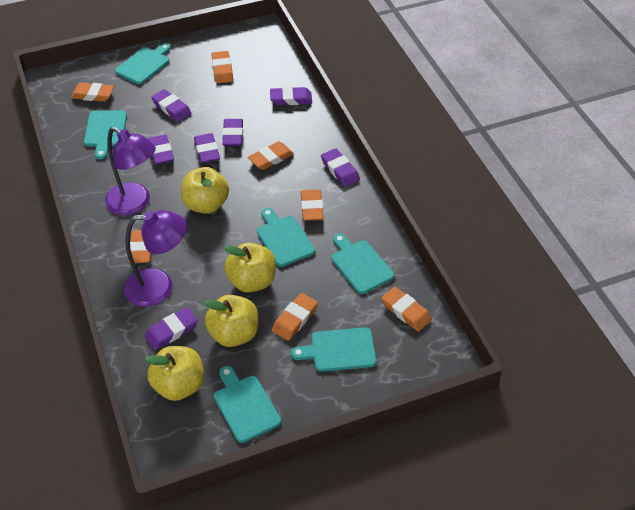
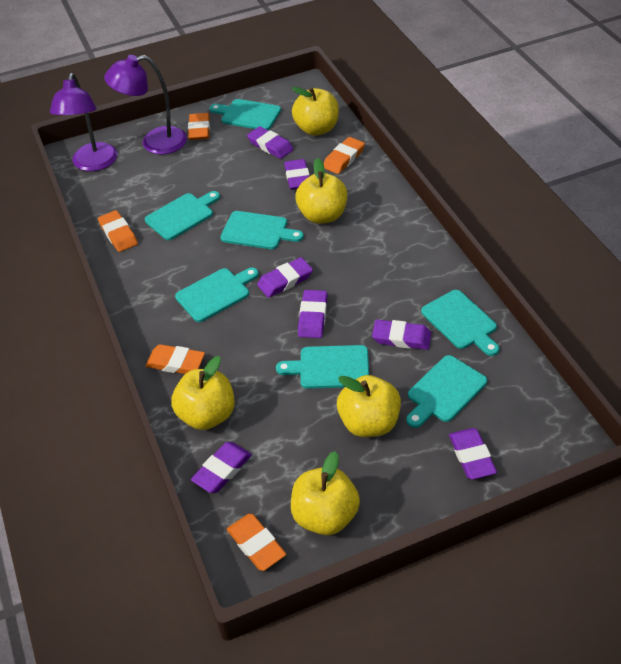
orange eraser: 7 -> 5
turquoise cutting board: 6 -> 7
yellow apple: 4 -> 5

